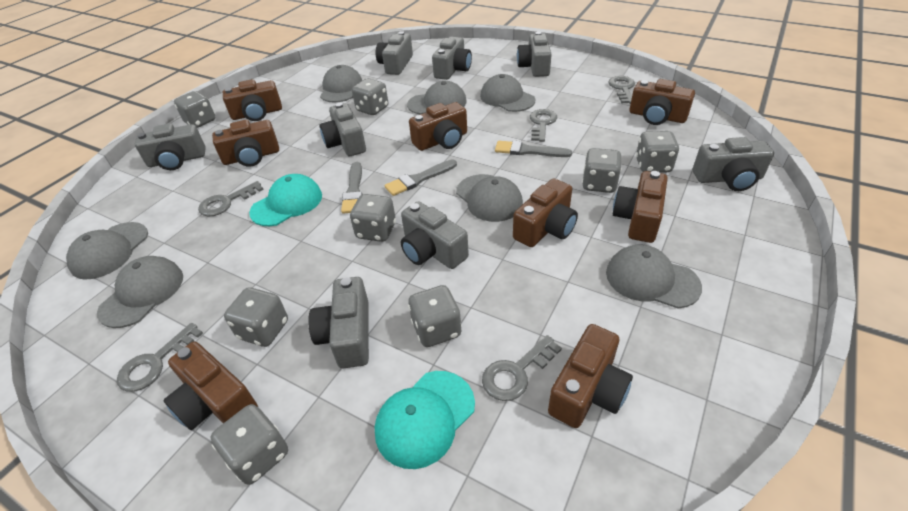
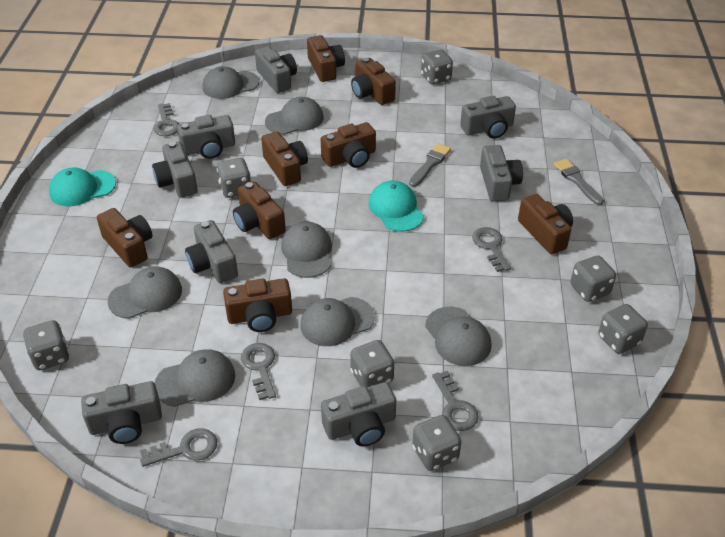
grey brush: 3 -> 2
grey dice: 8 -> 7

